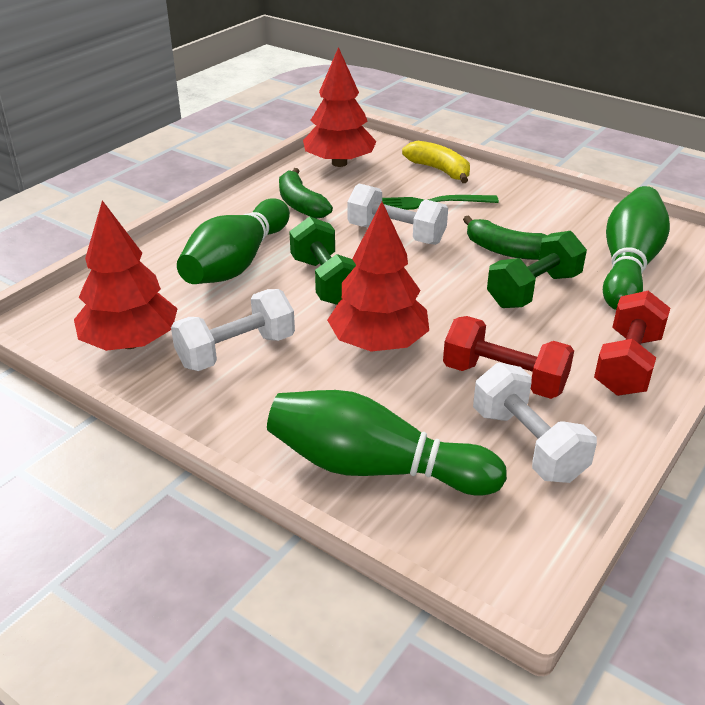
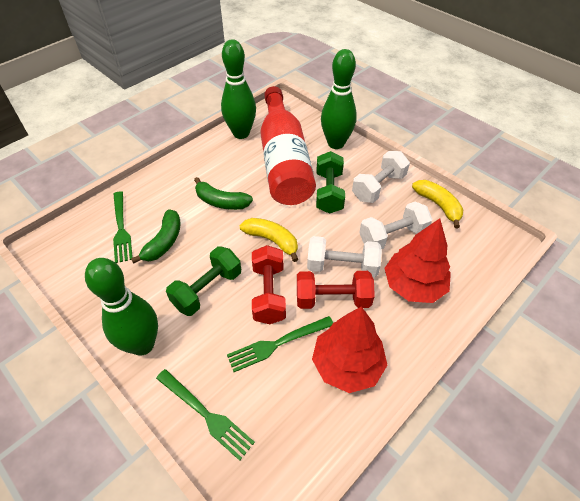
green fork: 1 -> 3
red bottle: 0 -> 1
red tree: 3 -> 2
yellow banana: 1 -> 2

